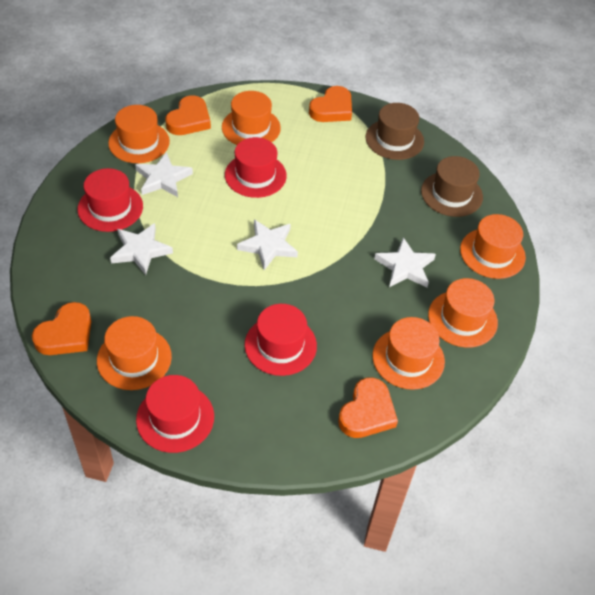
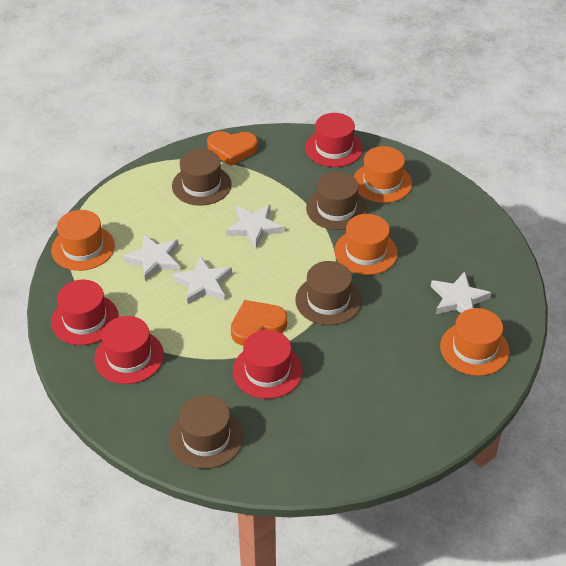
brown hat: 2 -> 4
orange hat: 6 -> 4
orange heart: 4 -> 2

